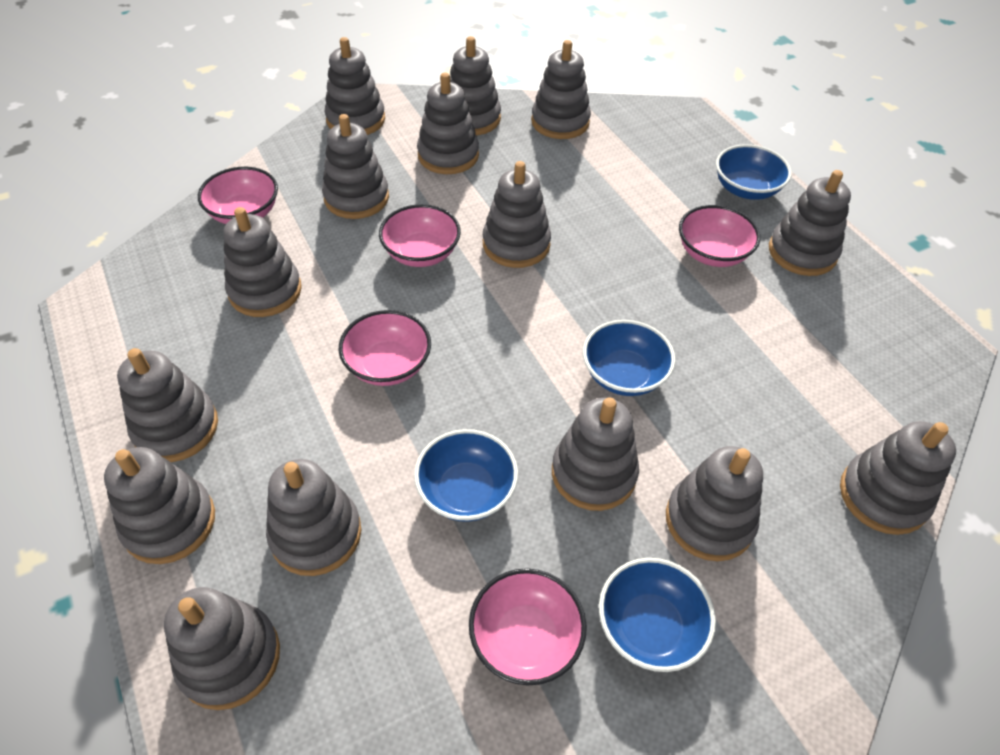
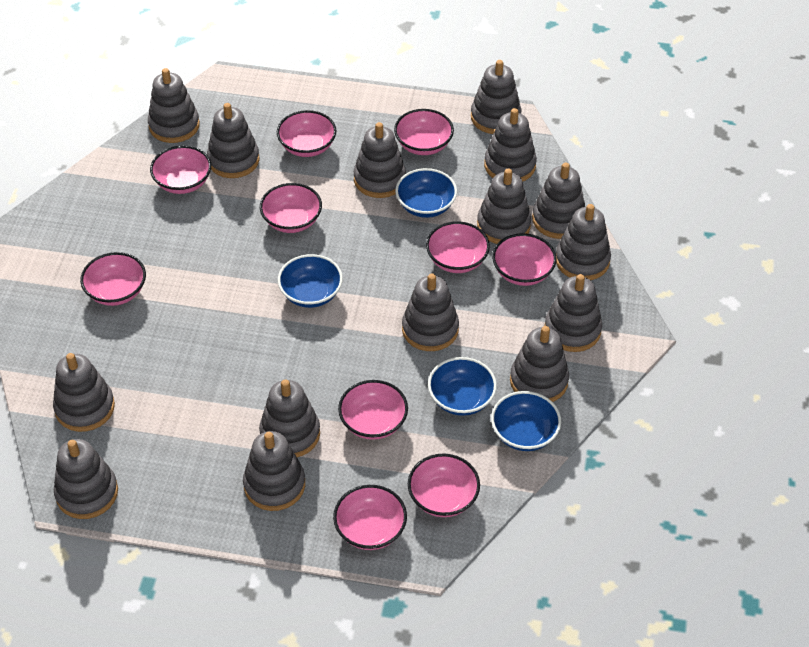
pink bowl: 5 -> 10

